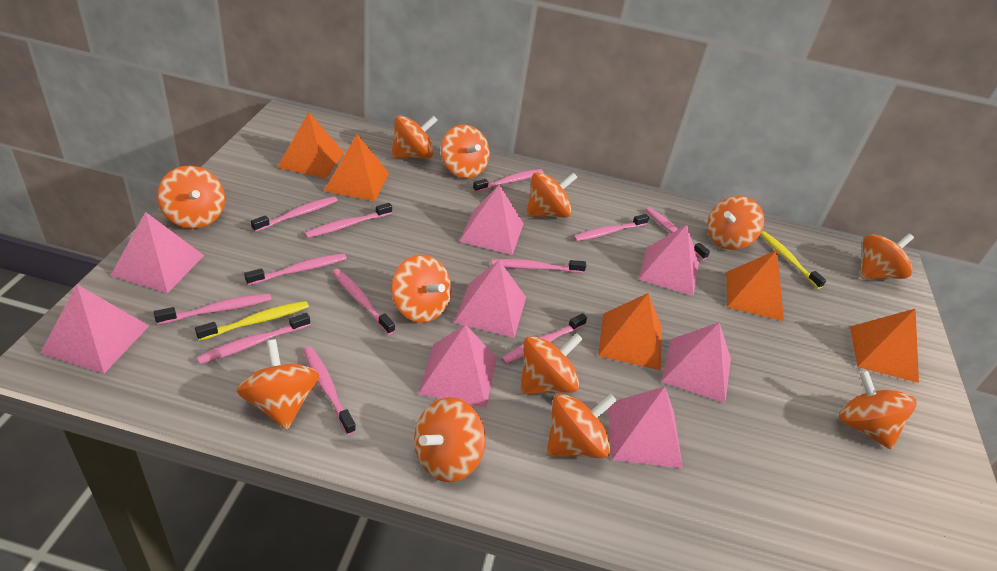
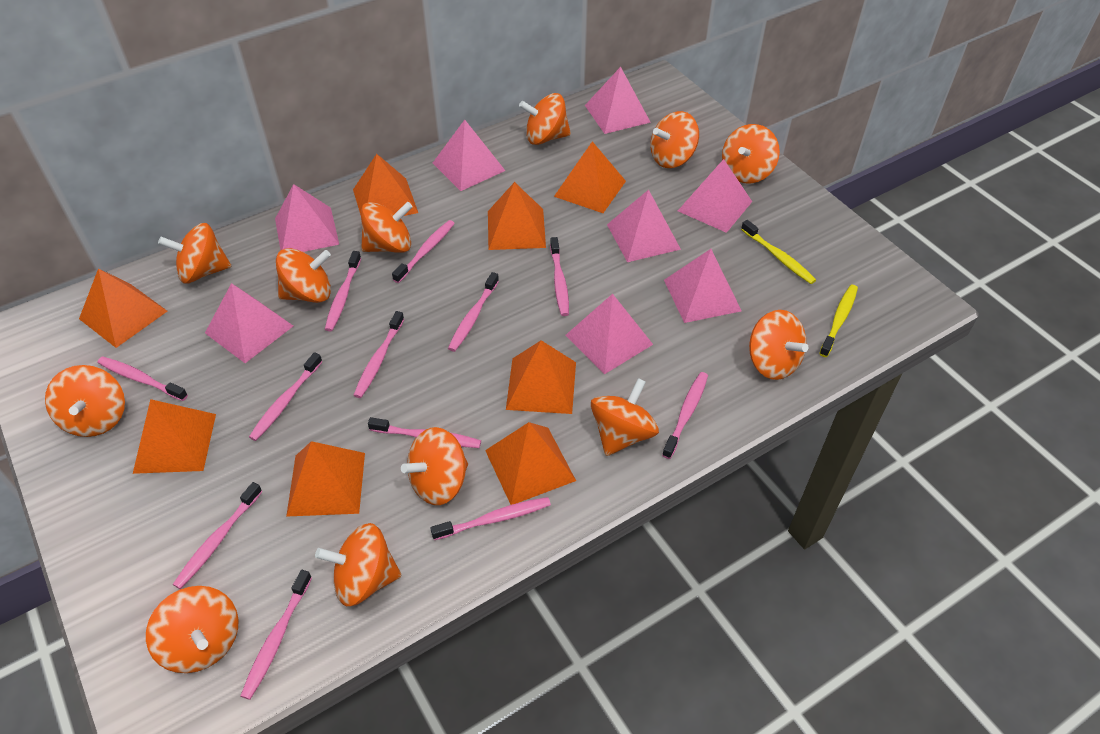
orange pyramid: 5 -> 8

